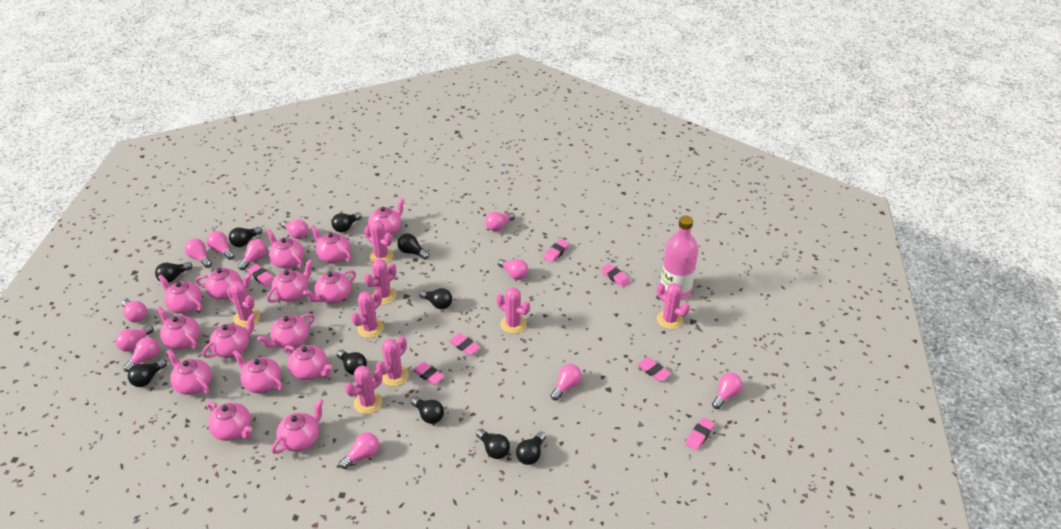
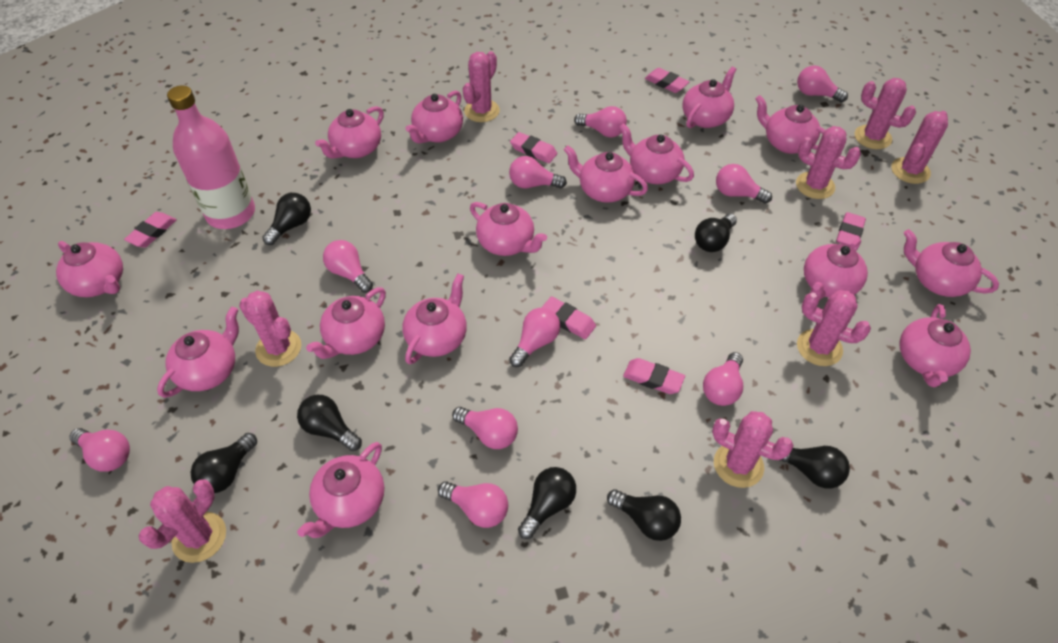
black light bulb: 10 -> 7
pink eraser: 7 -> 6
pink light bulb: 12 -> 10

